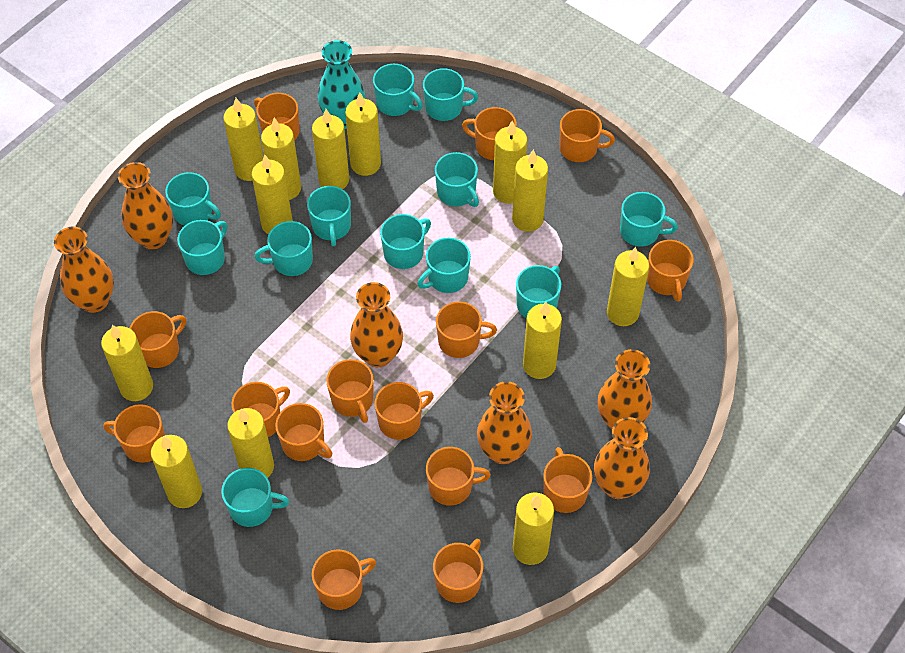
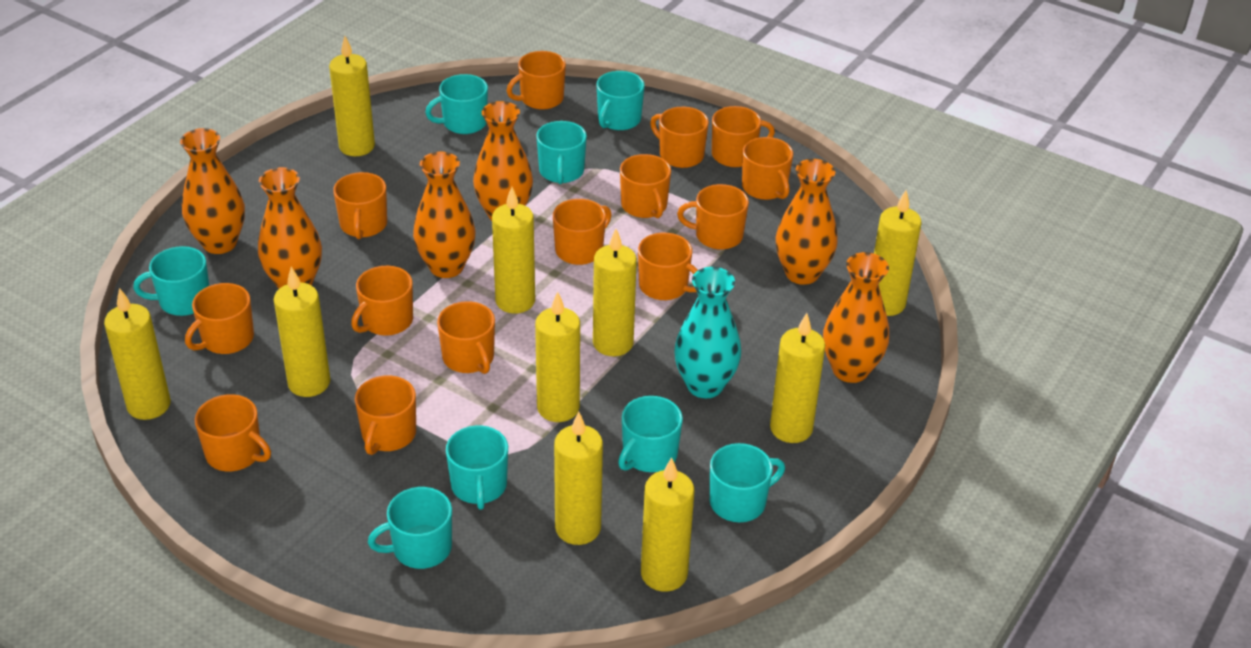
orange mug: 15 -> 14
turquoise mug: 12 -> 8
yellow candle: 13 -> 10

